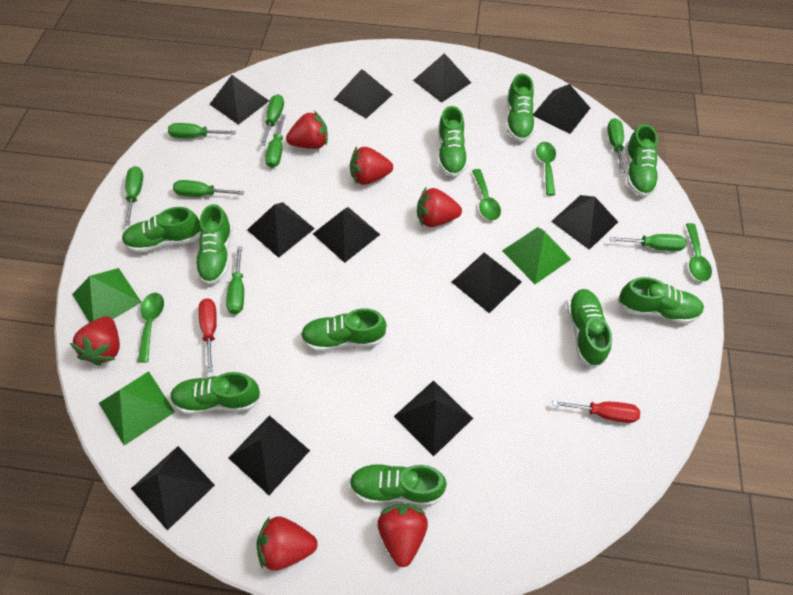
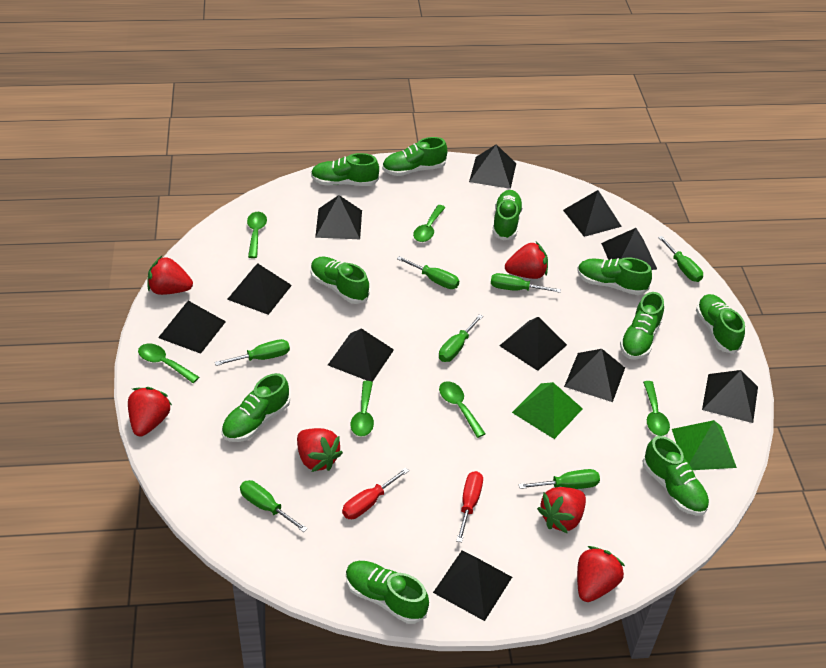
green pyramid: 3 -> 2
green screwdriver: 8 -> 7
green spoon: 4 -> 6

